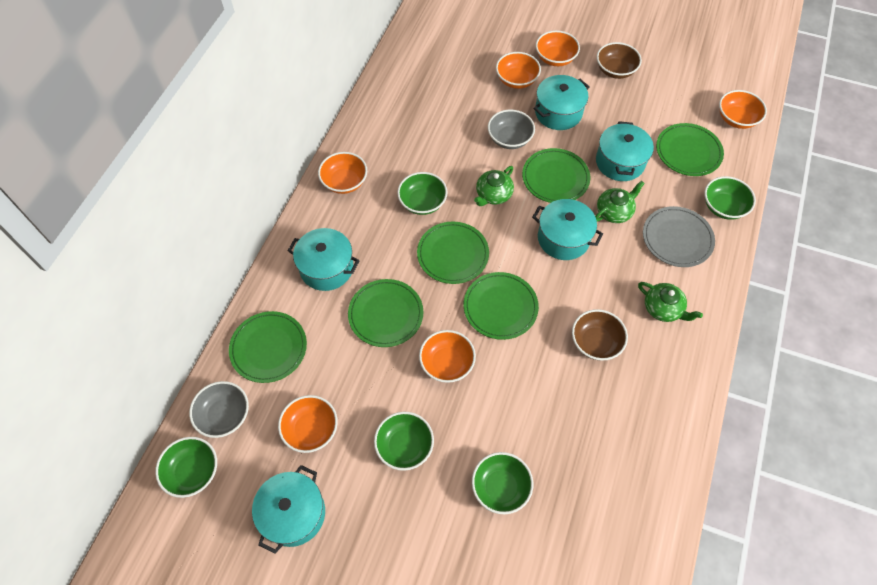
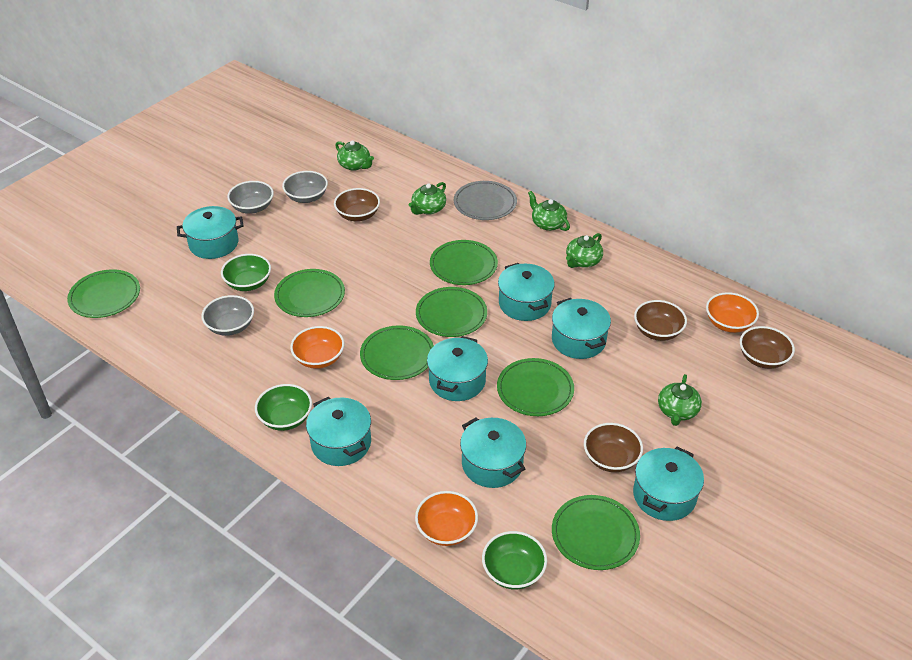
brown bowl: 2 -> 4
green bowl: 5 -> 3
green plate: 6 -> 7
green teapot: 3 -> 5
grey bowl: 2 -> 3
orange bowl: 6 -> 3
turquoise pot: 5 -> 7

